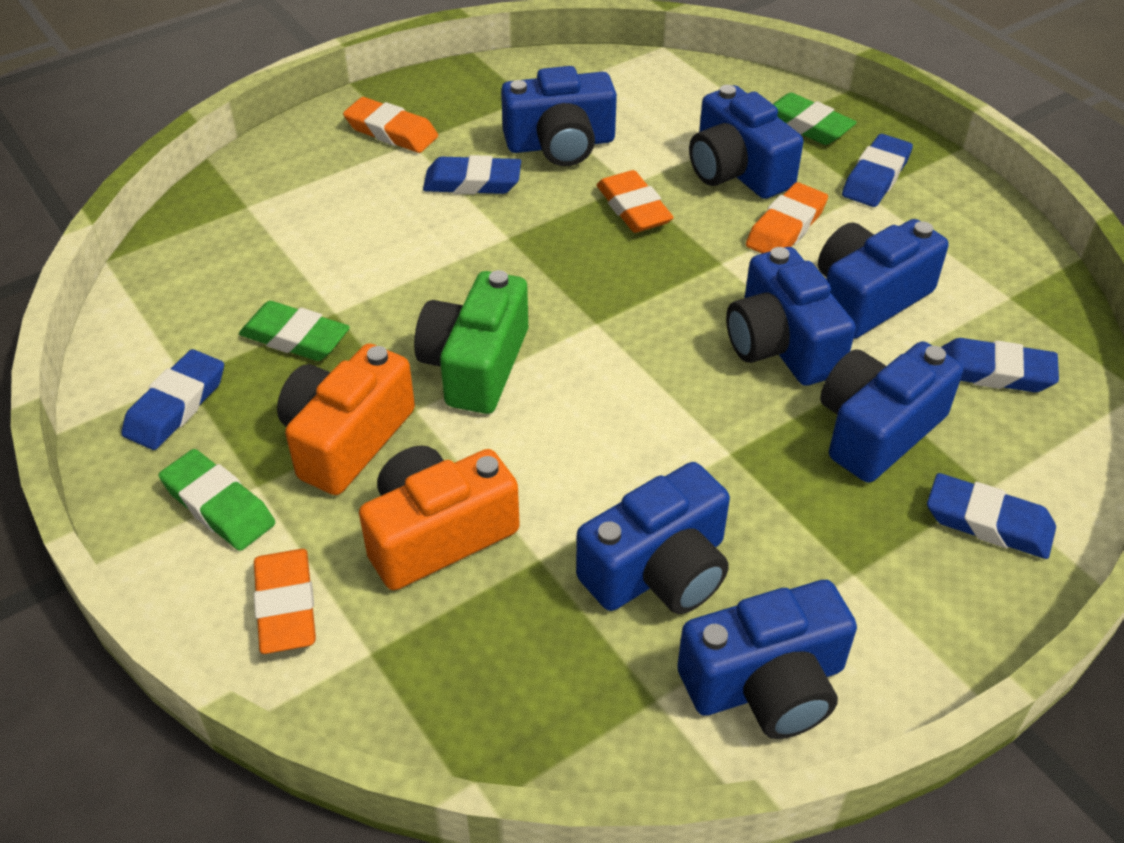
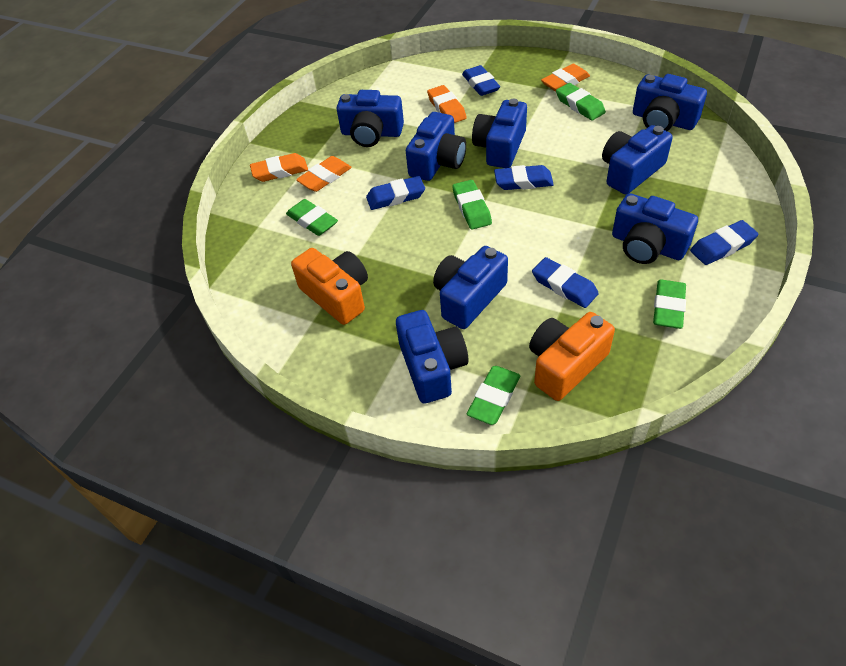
blue camera: 7 -> 8
green camera: 1 -> 0
green eraser: 3 -> 5

